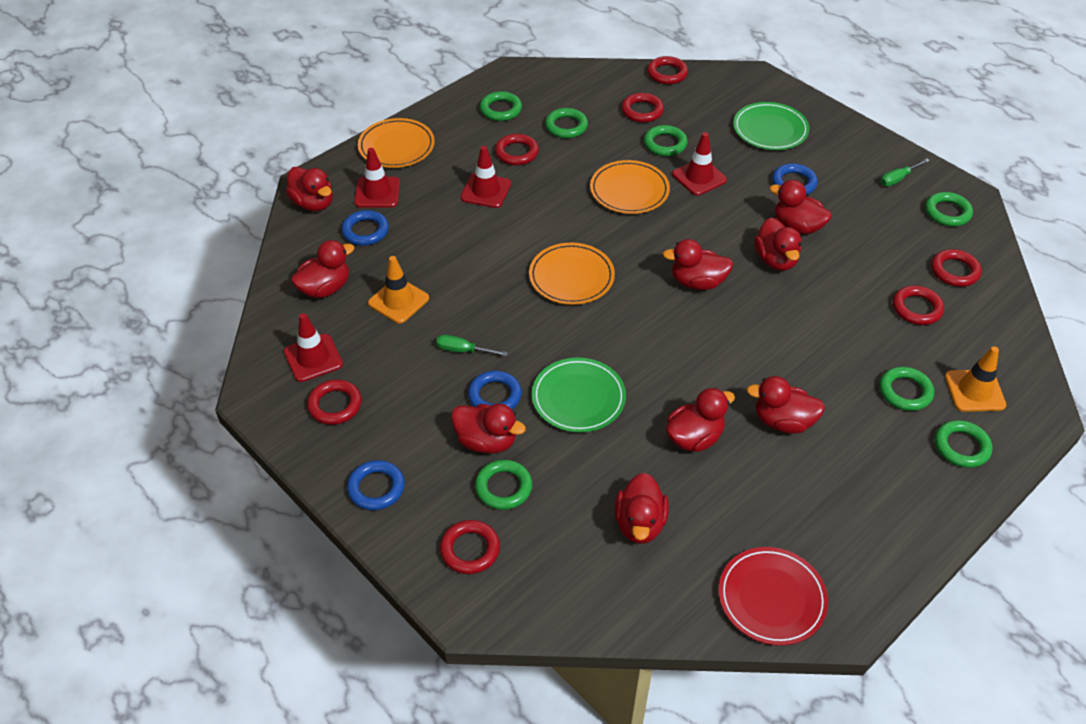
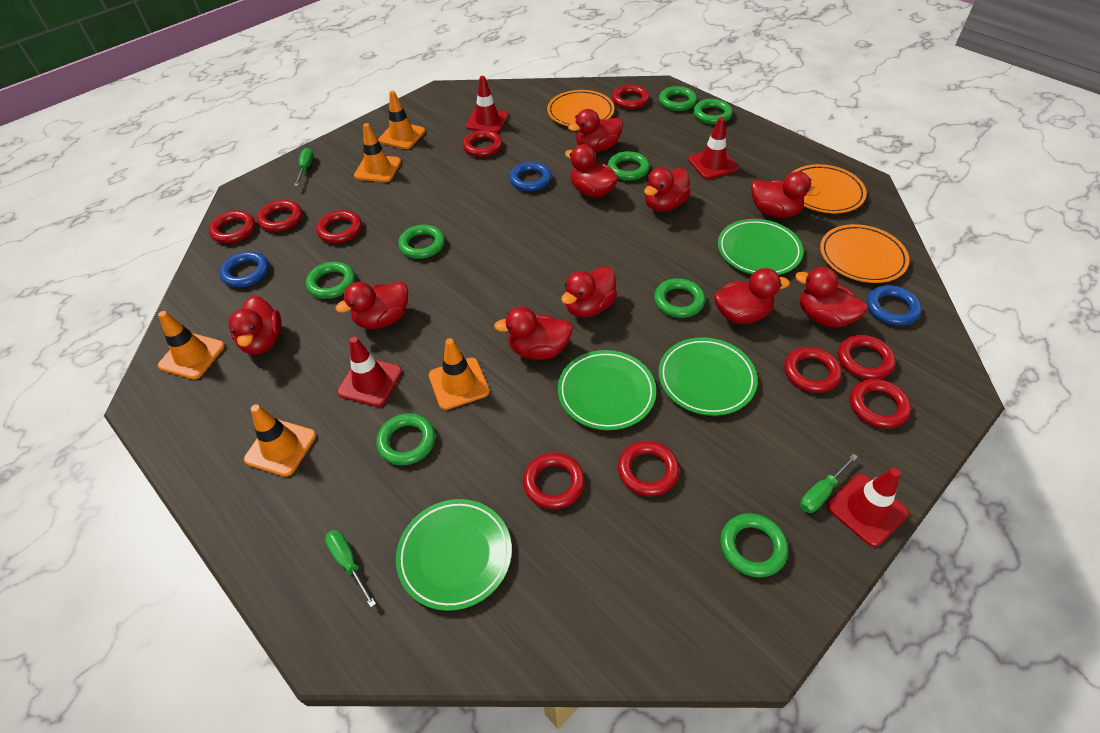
blue ring: 4 -> 3
green plate: 2 -> 4
green ring: 7 -> 8
green screwdriver: 2 -> 3
orange traffic cone: 2 -> 5
red duck: 9 -> 10
red plate: 1 -> 0
red ring: 7 -> 10

